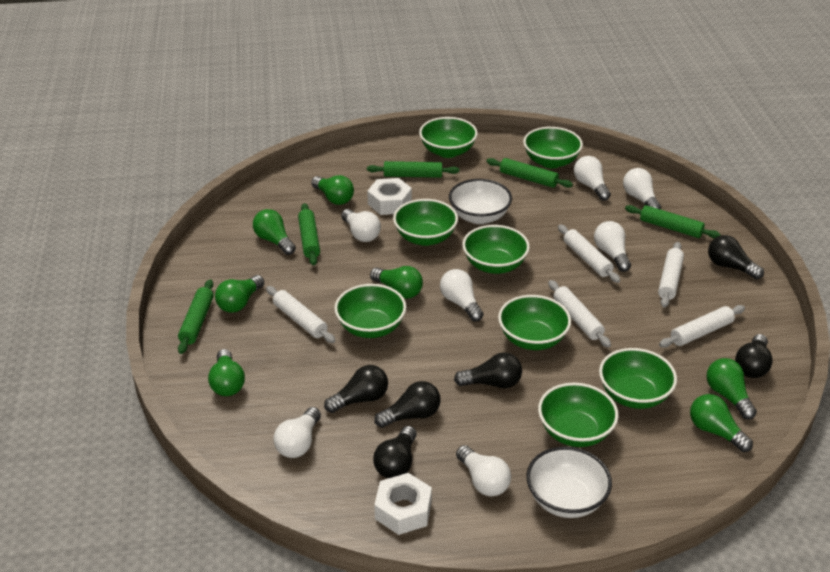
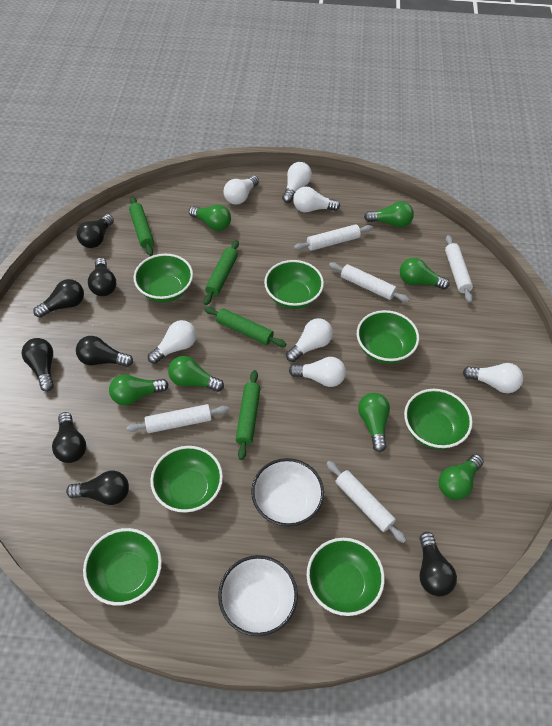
black light bulb: 6 -> 8
green bowl: 8 -> 7
green rolling pin: 5 -> 4
white nut: 2 -> 0

